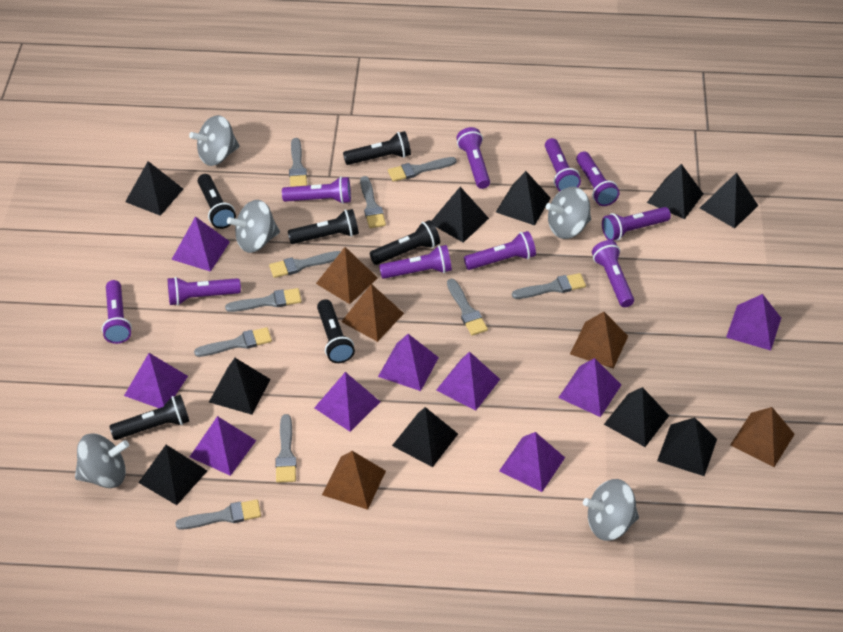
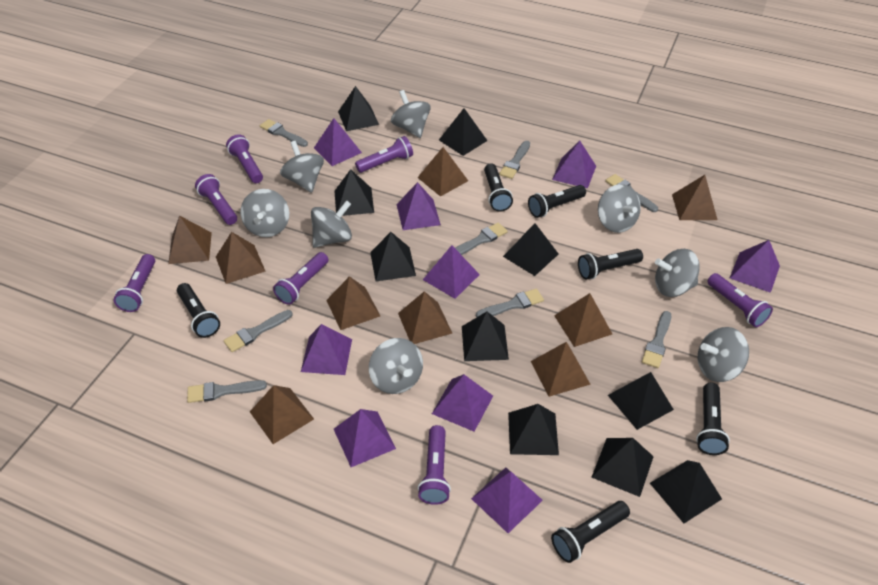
brown pyramid: 5 -> 9
grey brush: 10 -> 8
grey spinning top: 5 -> 8
purple flashlight: 10 -> 7

